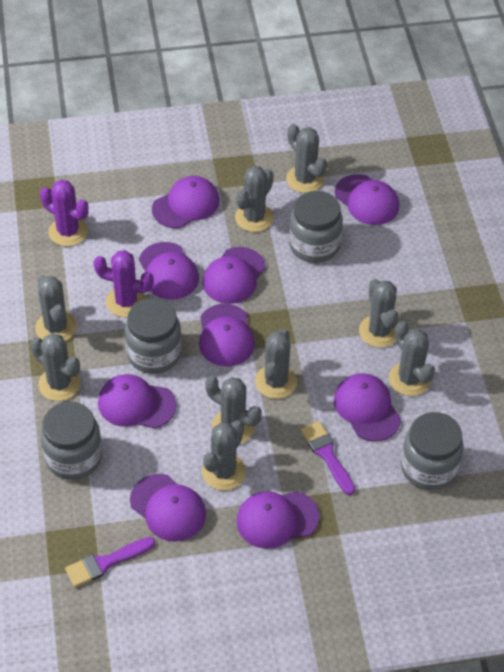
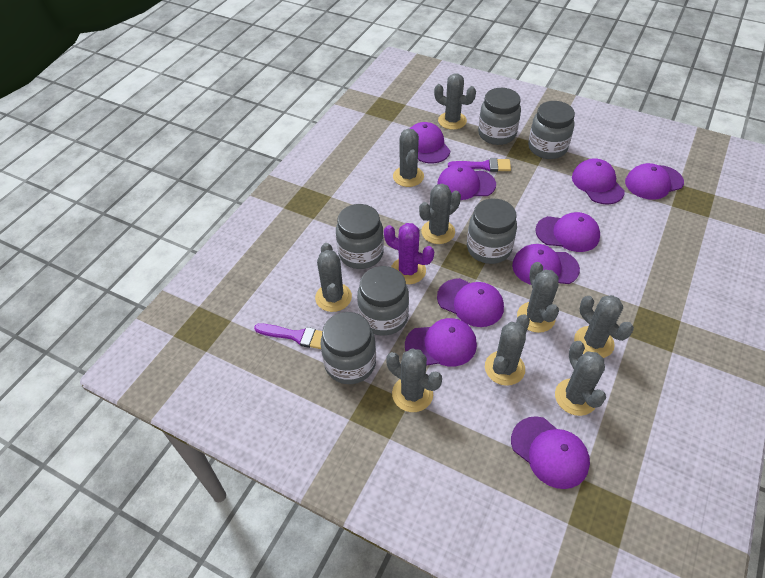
grey jar: 4 -> 6
purple cactus: 2 -> 1

